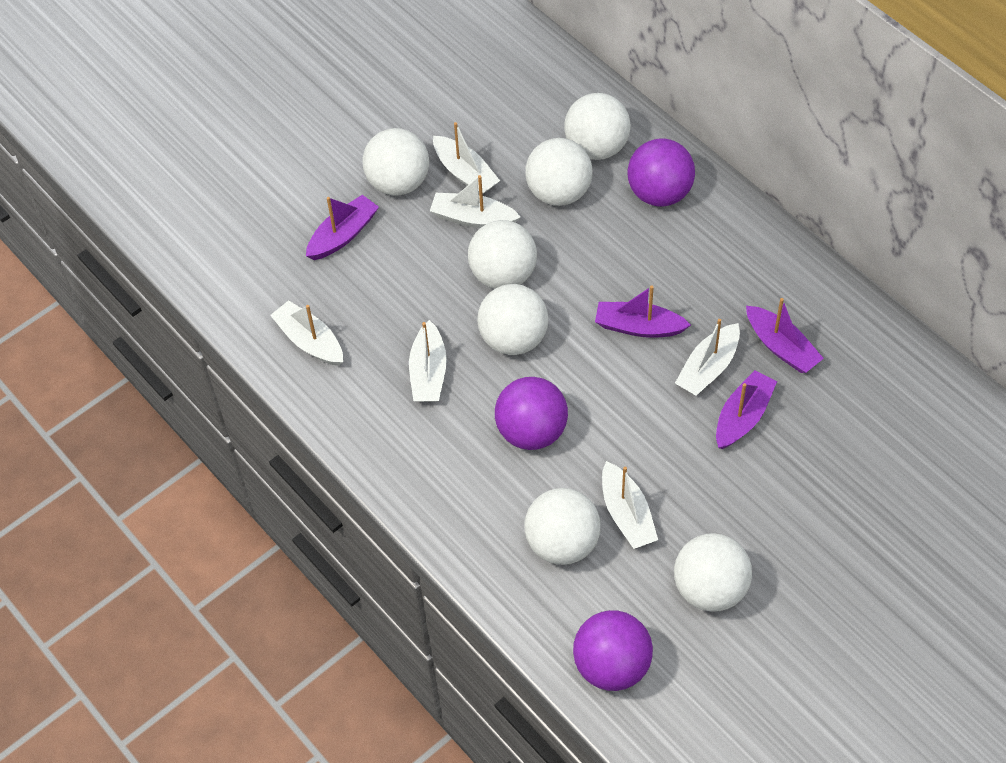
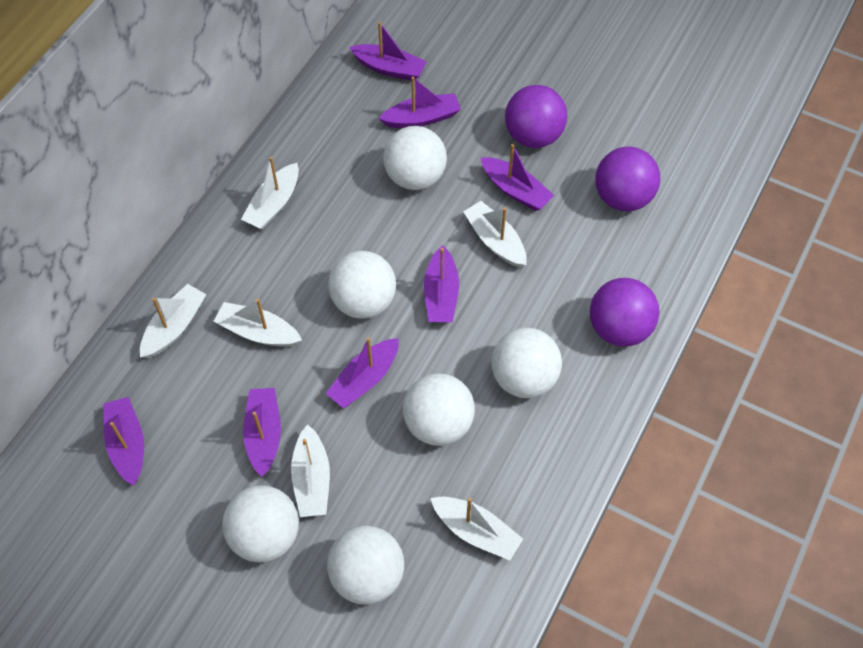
purple boat: 4 -> 7
white ball: 7 -> 6

